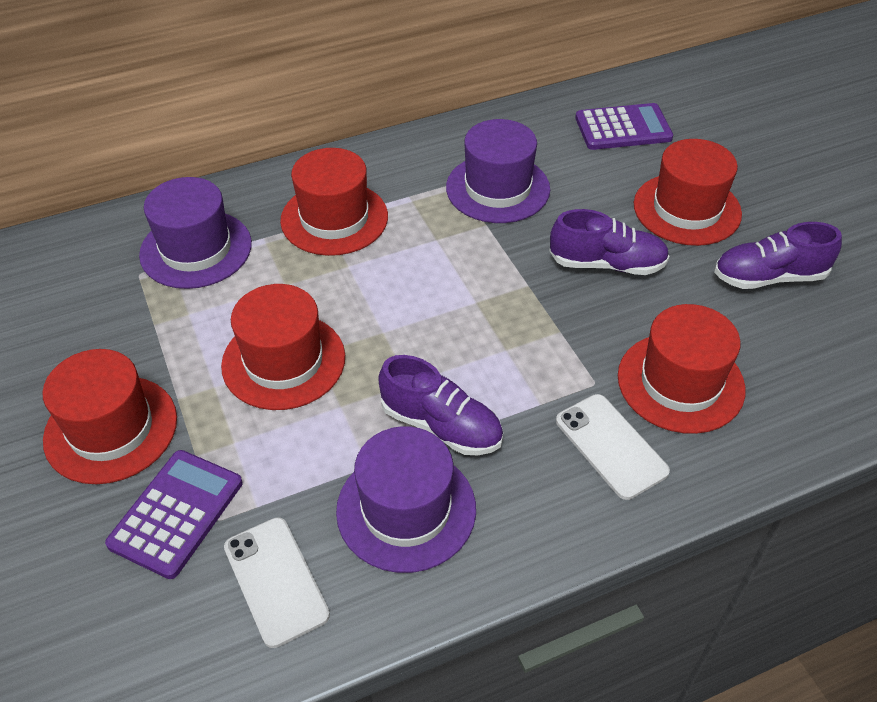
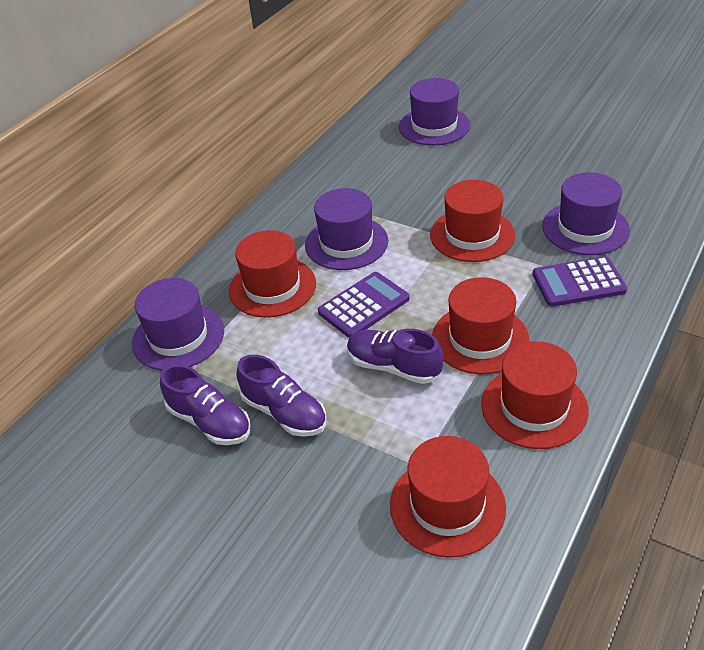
purple hat: 3 -> 4
white phone: 2 -> 0

